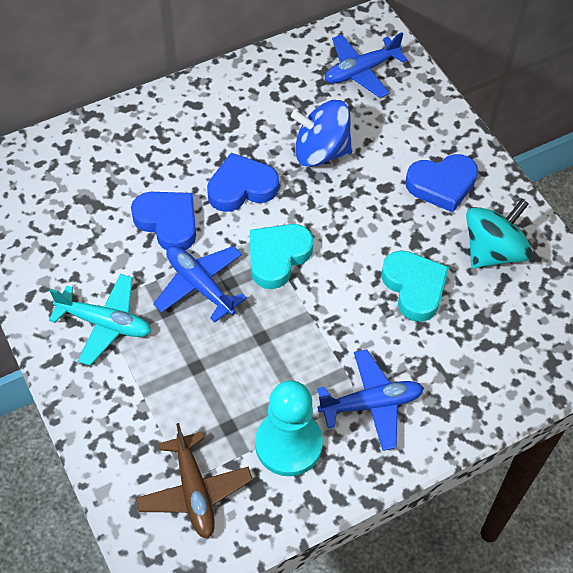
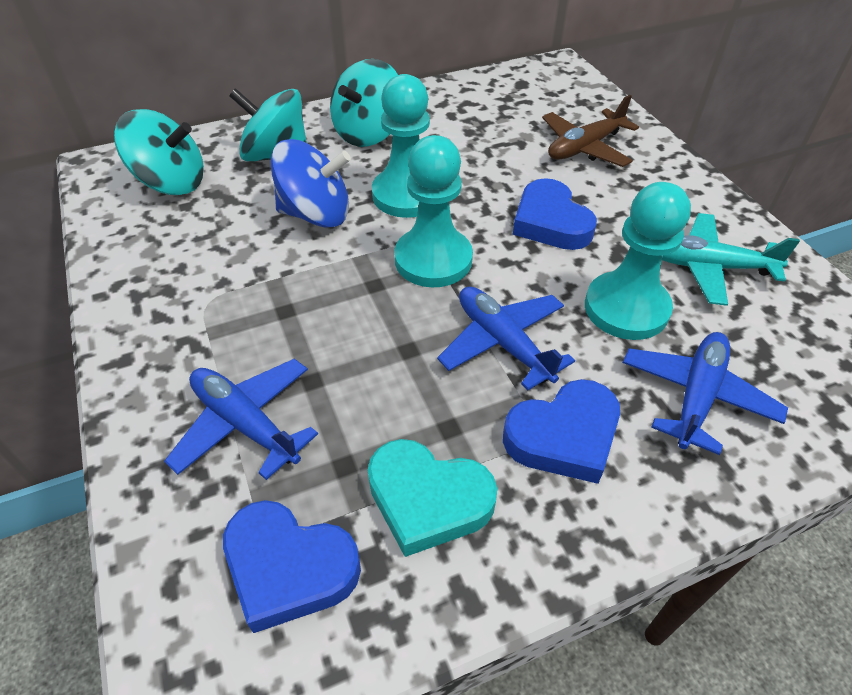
turquoise heart: 2 -> 1
turquoise pawn: 1 -> 3
turquoise spinning top: 1 -> 3

